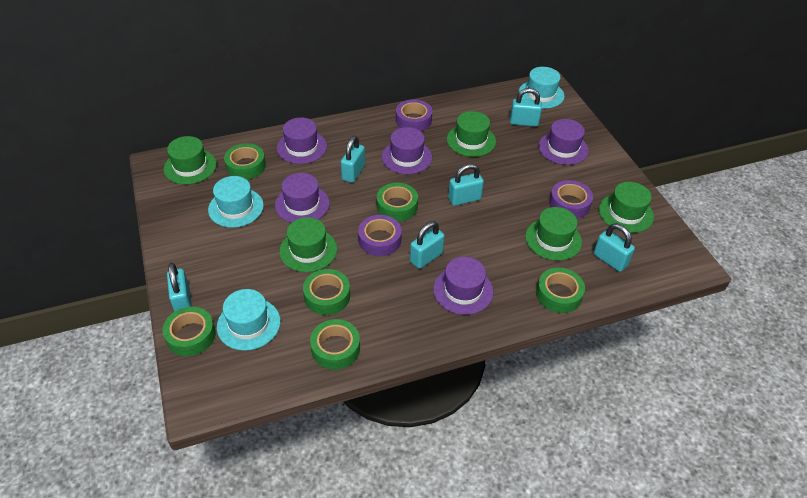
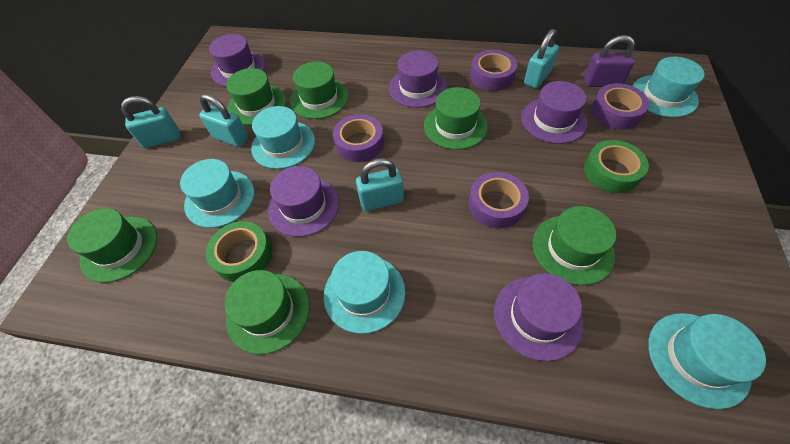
green hat: 5 -> 6
green tape: 6 -> 2
purple padlock: 0 -> 1
purple tape: 3 -> 4
turquoise hat: 3 -> 5
turquoise padlock: 6 -> 4

